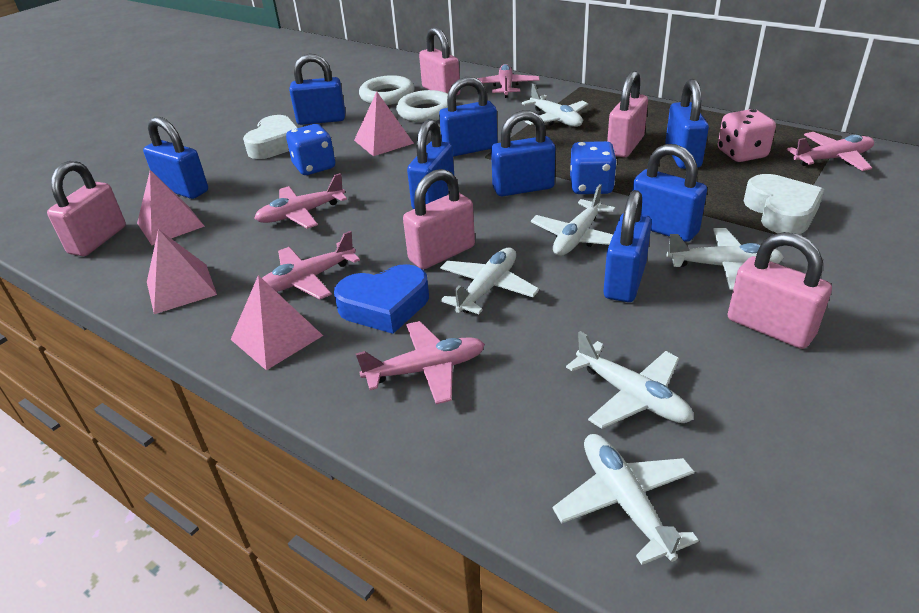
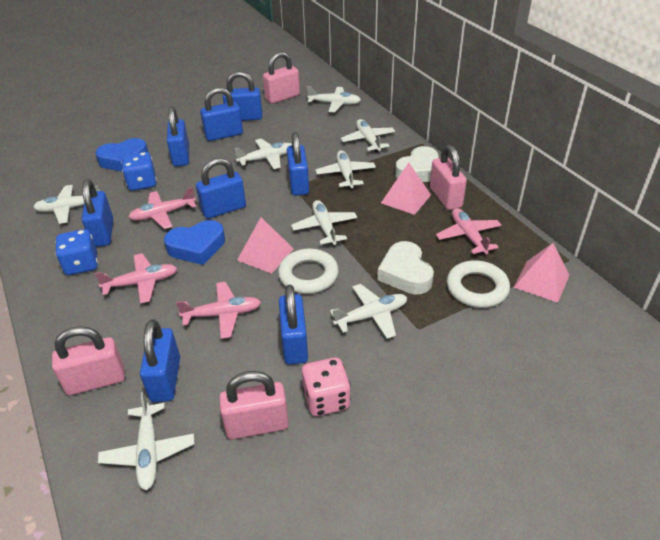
blue heart: 1 -> 2
pink padlock: 5 -> 4
pink plane: 5 -> 4
pink pyramid: 4 -> 3
white plane: 6 -> 8

